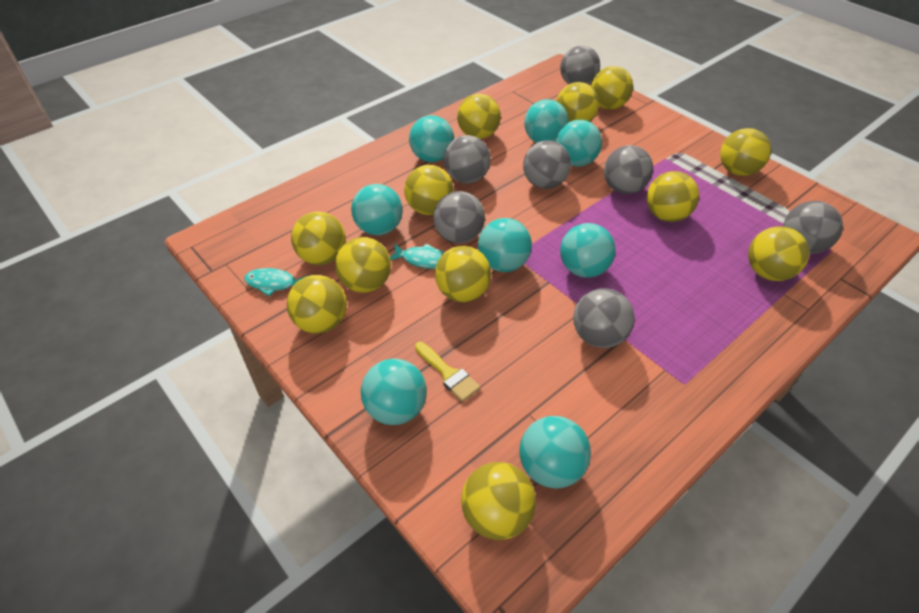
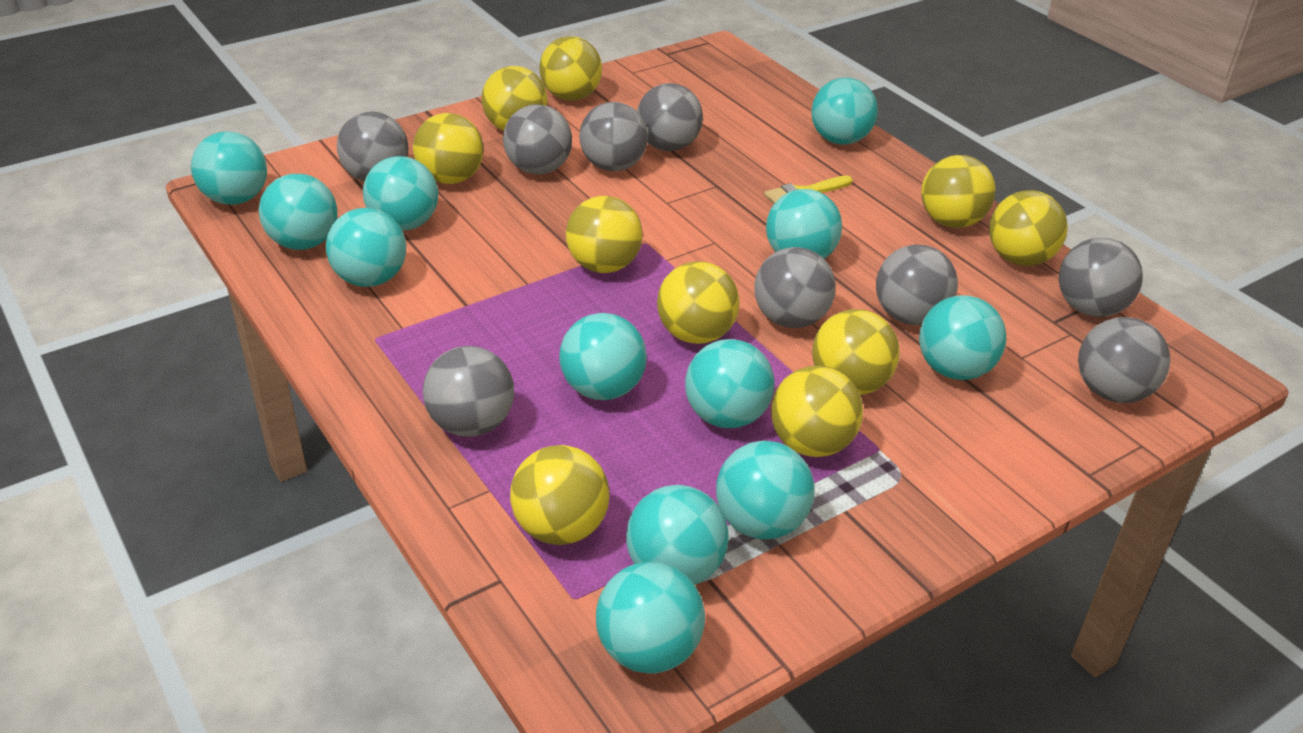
grey ball: 7 -> 9
turquoise ball: 8 -> 12
turquoise fish: 2 -> 0
yellow ball: 12 -> 10

